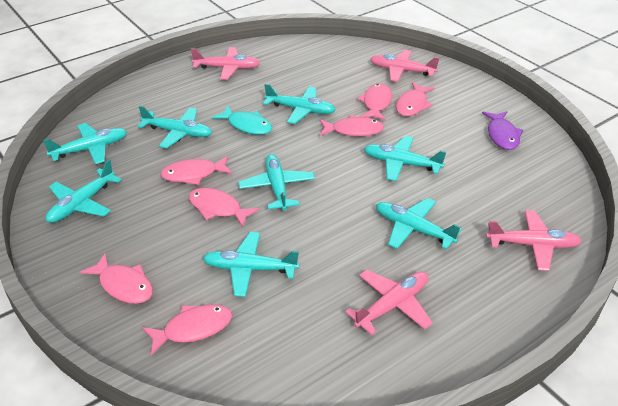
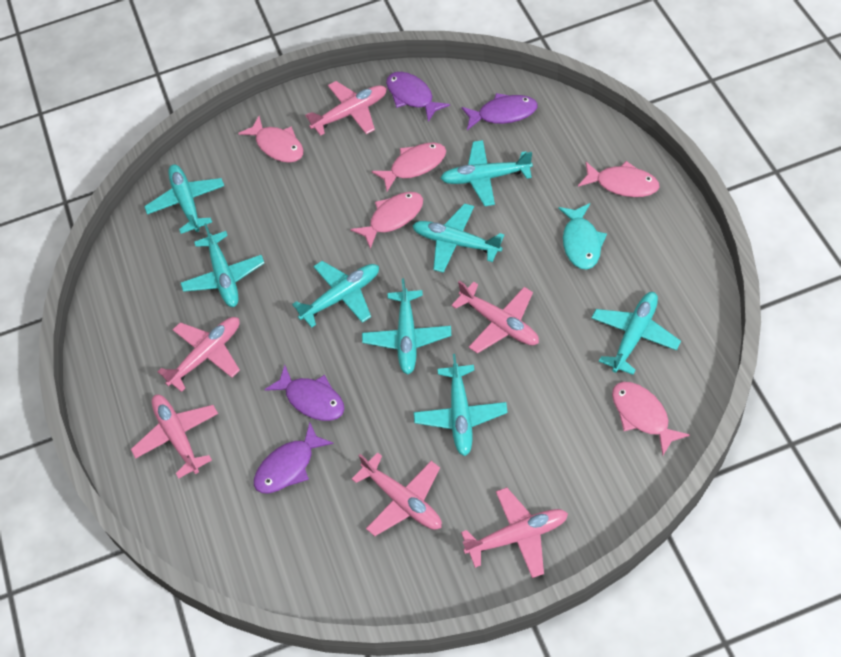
pink fish: 7 -> 5
pink plane: 4 -> 6
purple fish: 1 -> 4

